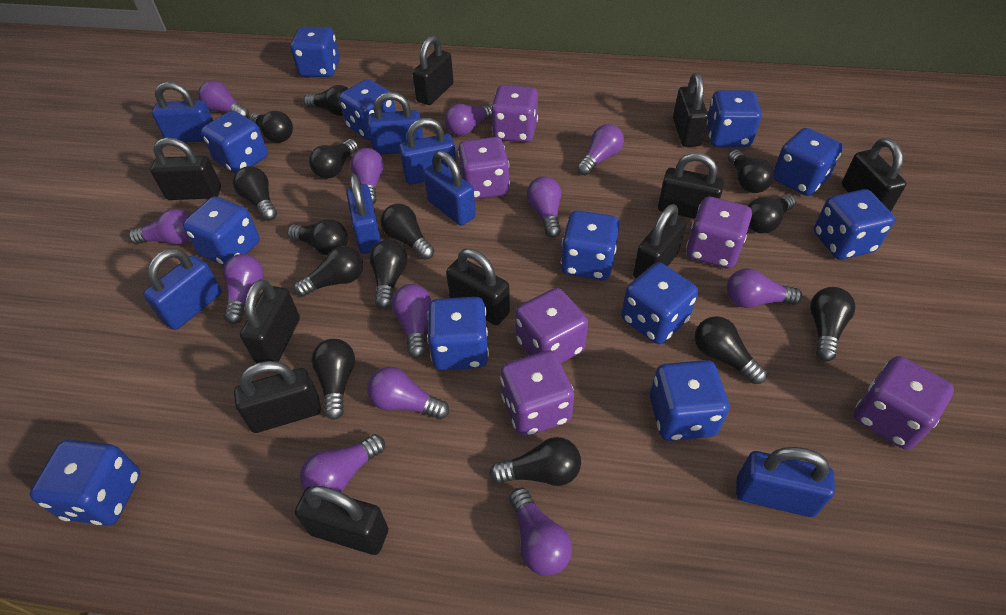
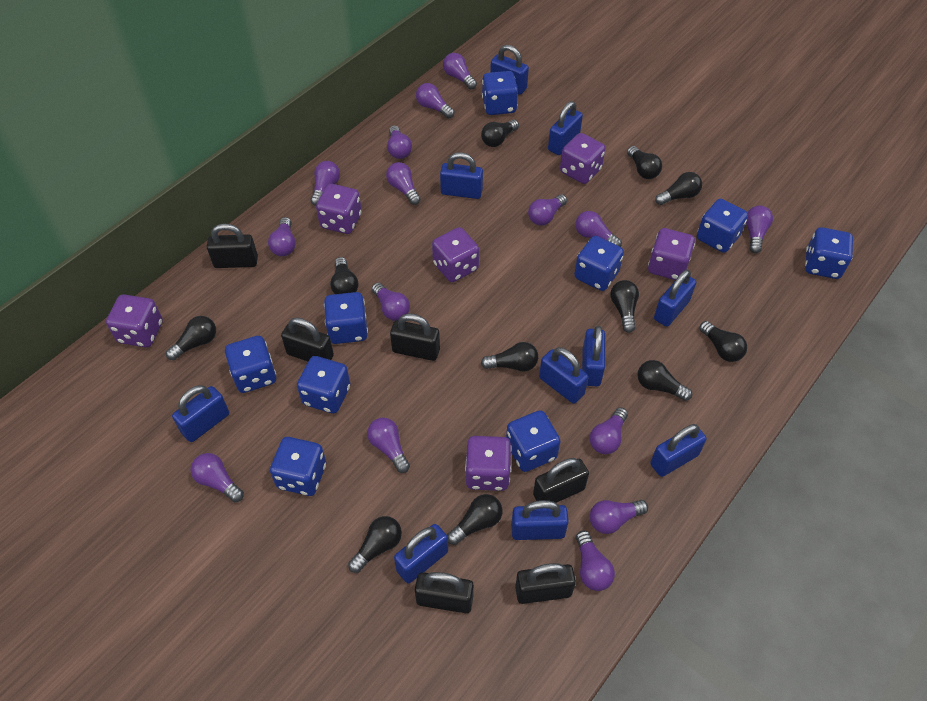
black light bulb: 14 -> 11
black padlock: 10 -> 6
blue dice: 12 -> 9
blue padlock: 7 -> 10
purple light bulb: 12 -> 15

